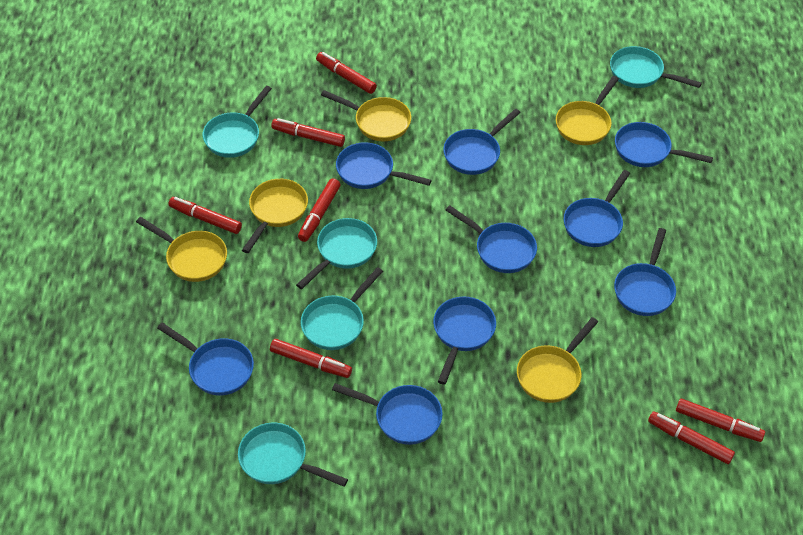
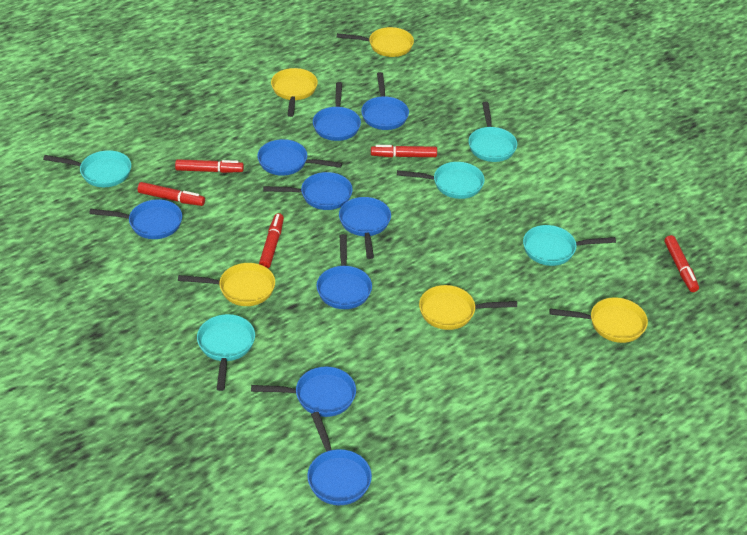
red marker: 7 -> 5

